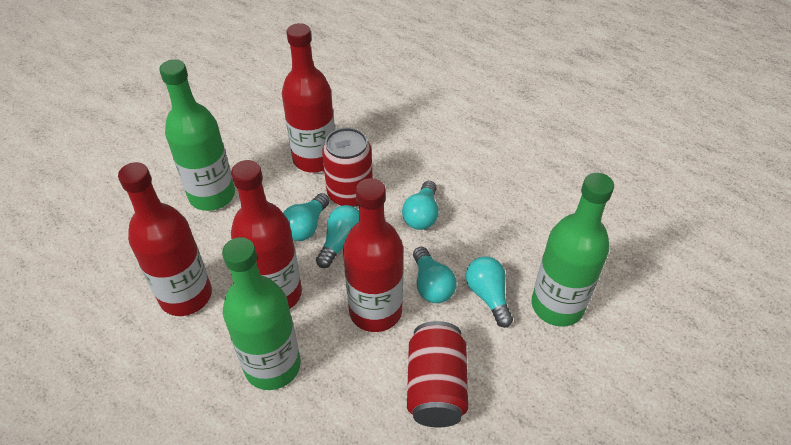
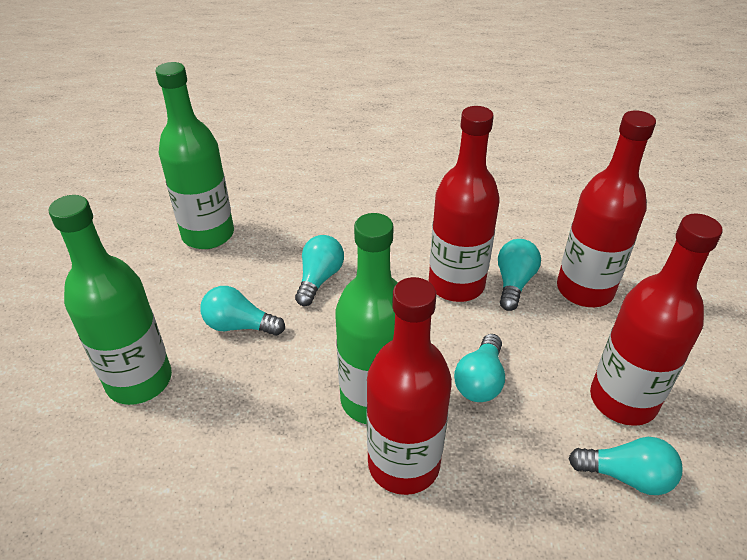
red can: 2 -> 0

